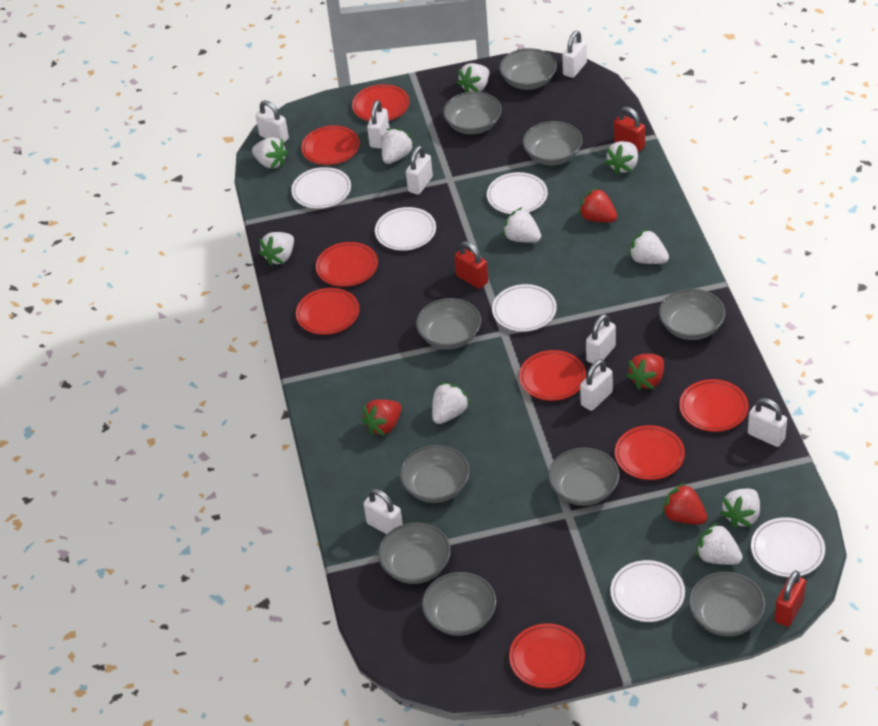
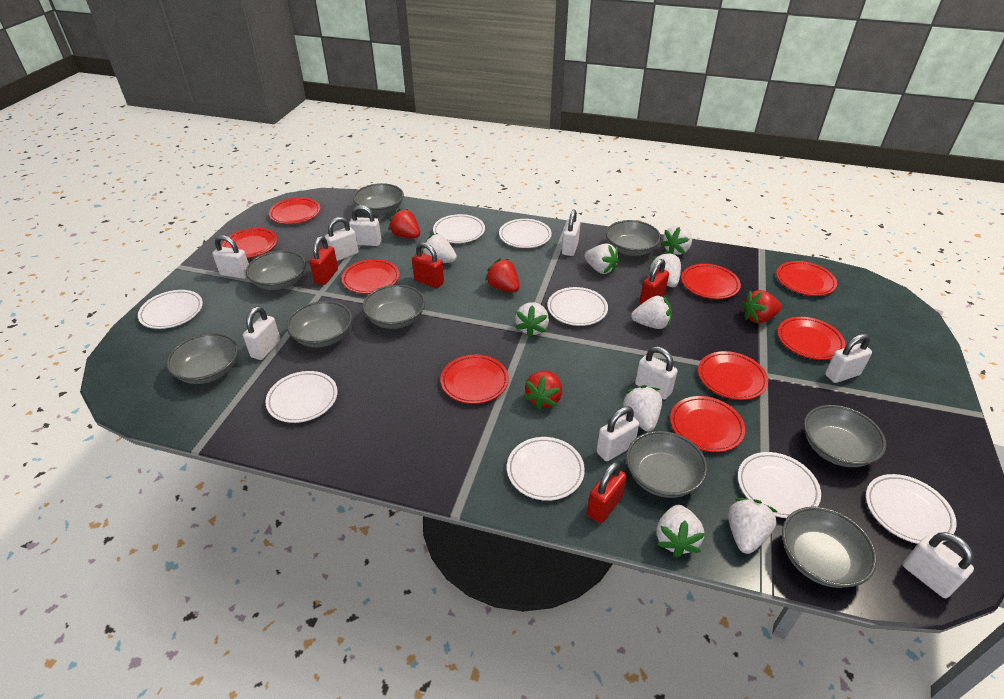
grey bowl: 10 -> 9
red padlock: 3 -> 4
red plate: 8 -> 9
white padlock: 8 -> 9
white plate: 6 -> 8
white strawberry: 10 -> 9

